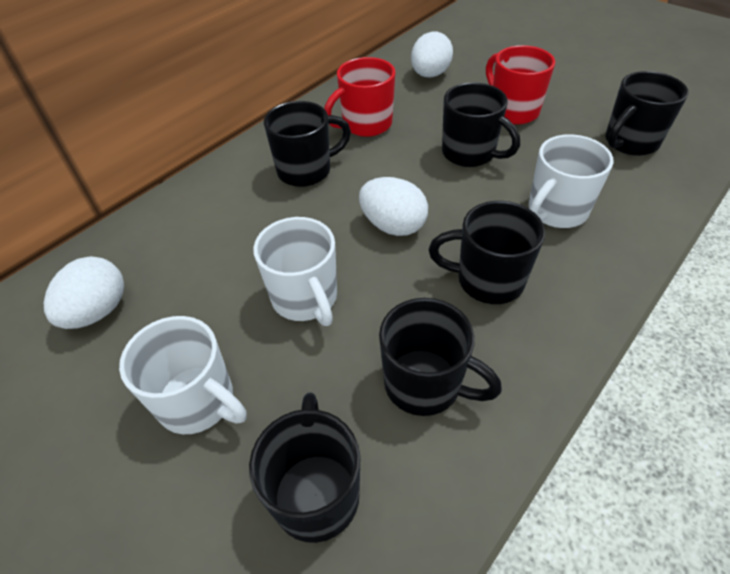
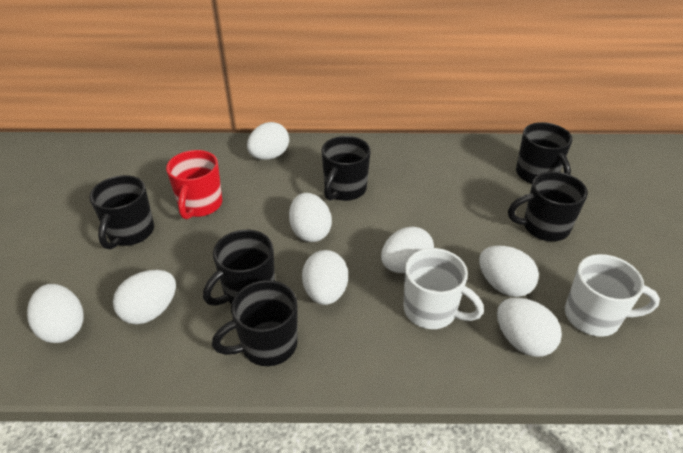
red mug: 2 -> 1
white egg: 3 -> 8
white mug: 3 -> 2

